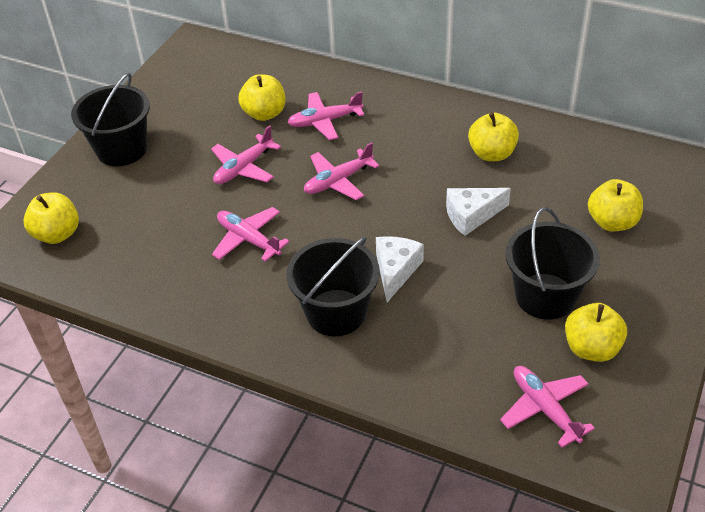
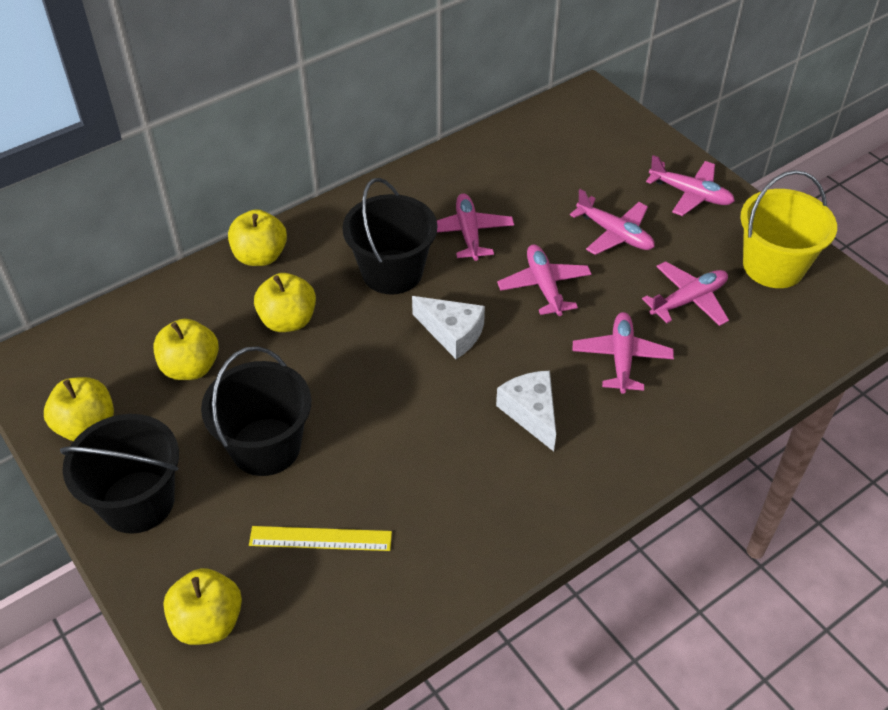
pink plane: 5 -> 6
yellow bucket: 0 -> 1
yellow ruler: 0 -> 1

